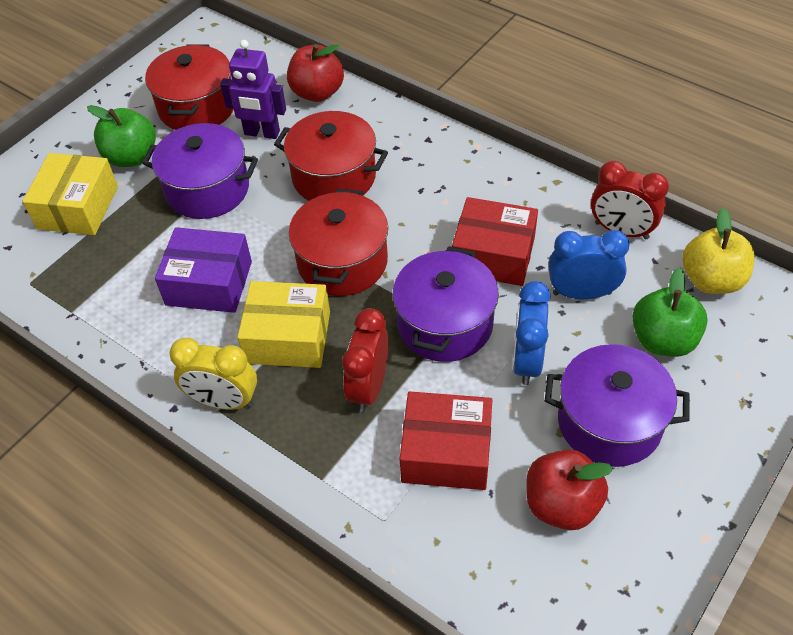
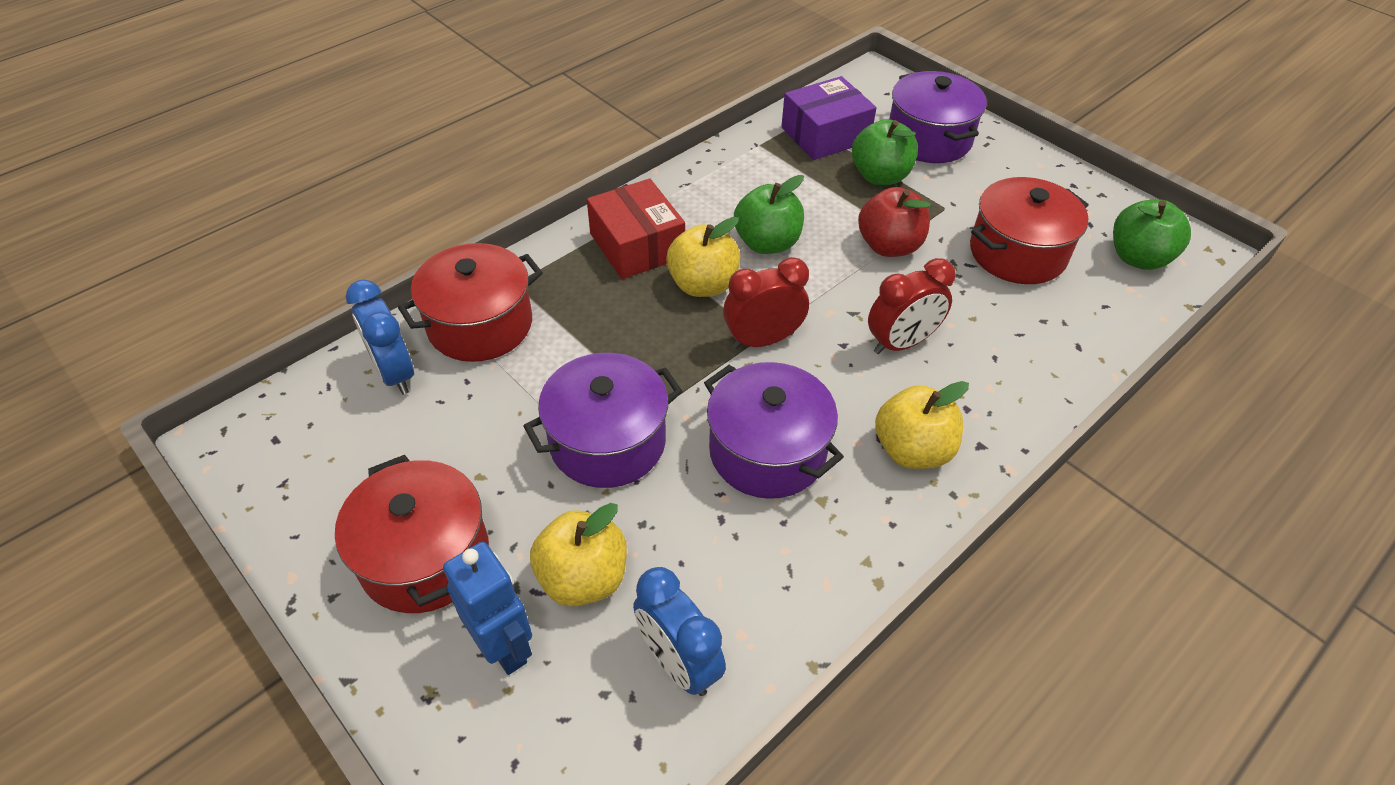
blue robot: 0 -> 1
green apple: 2 -> 3
purple robot: 1 -> 0
red apple: 2 -> 1
red box: 2 -> 1
yellow apple: 1 -> 3
yellow box: 2 -> 0
yellow clock: 1 -> 0

